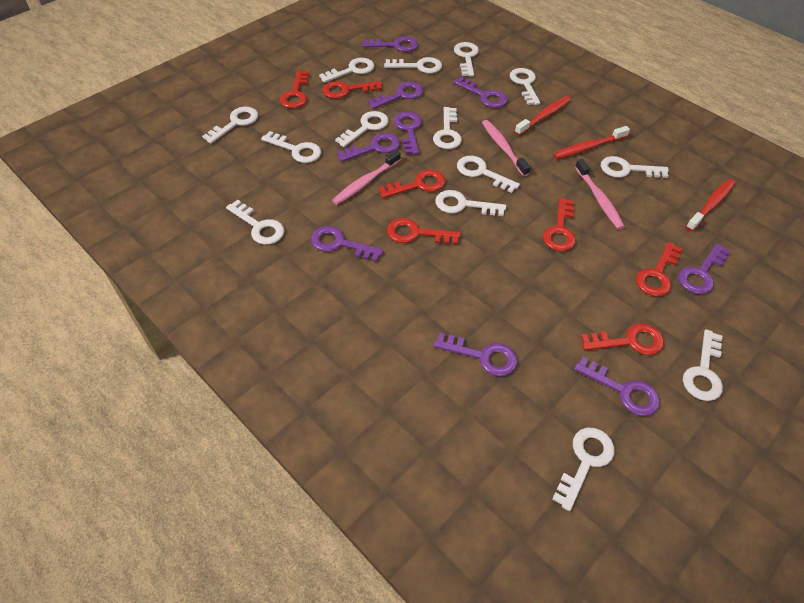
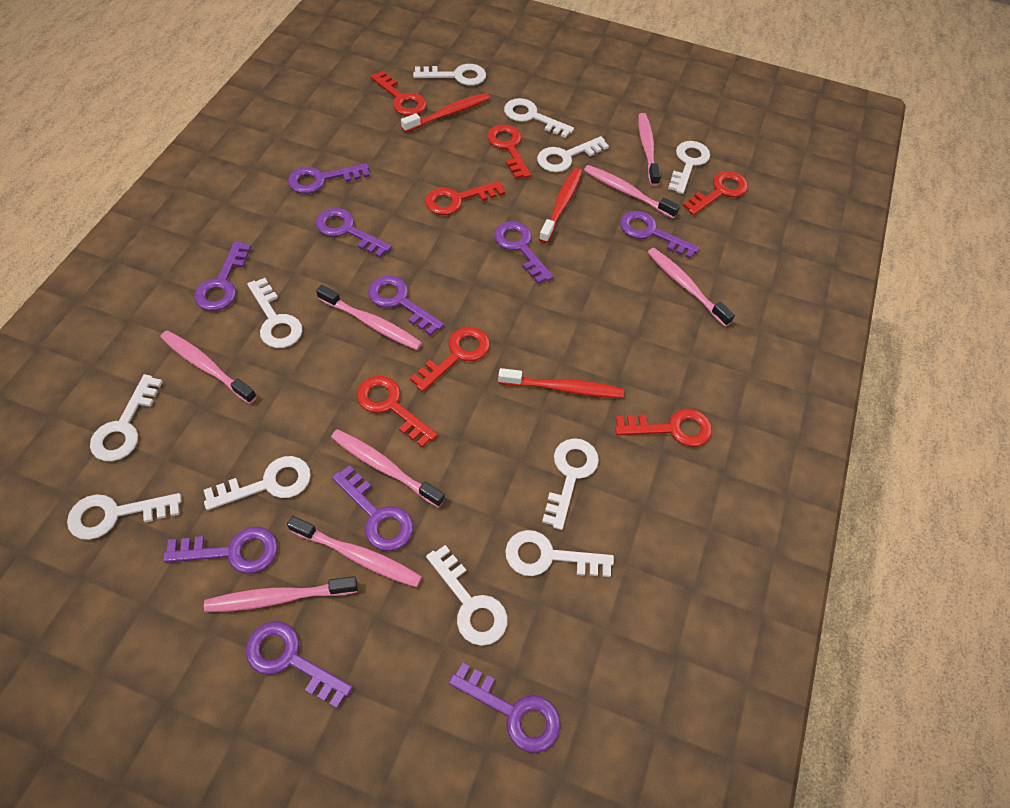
pink toothbrush: 3 -> 8
purple key: 9 -> 10
white key: 14 -> 11

